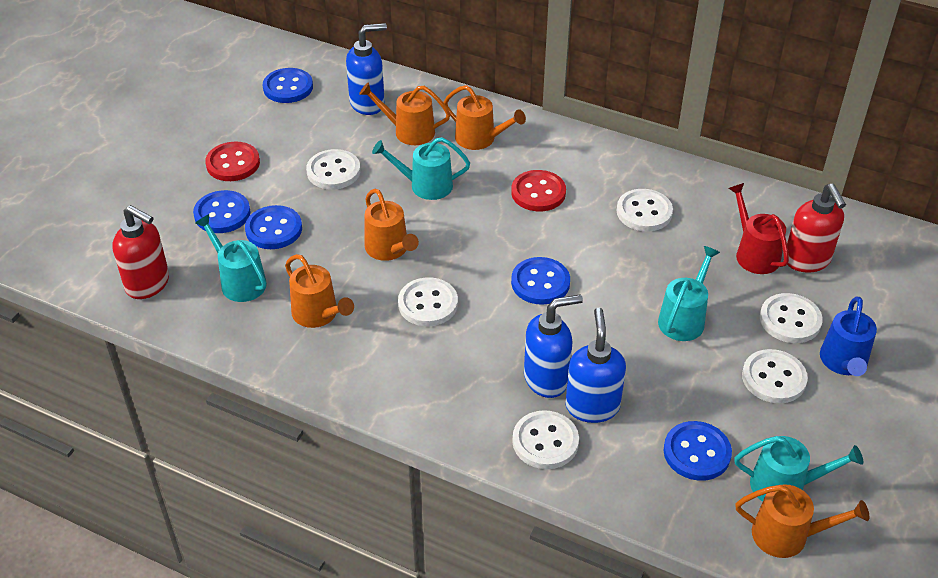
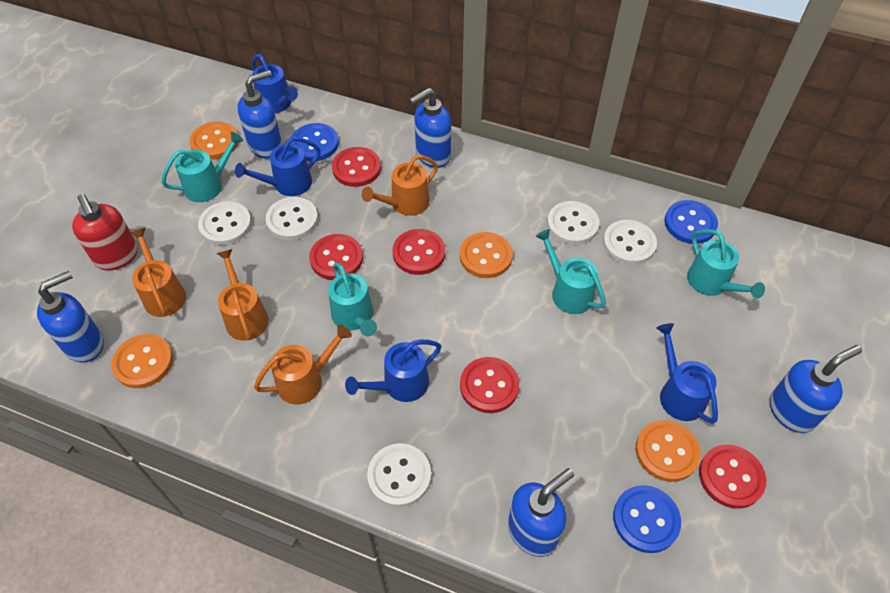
blue button: 5 -> 3
blue soap dispenser: 3 -> 5
blue watering can: 1 -> 4
orange button: 0 -> 4
orange watering can: 5 -> 4
red button: 2 -> 5
red soap dispenser: 2 -> 1
red watering can: 1 -> 0
white button: 6 -> 5

